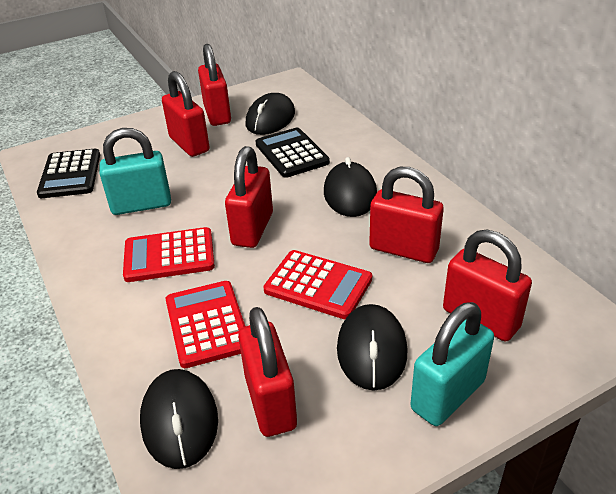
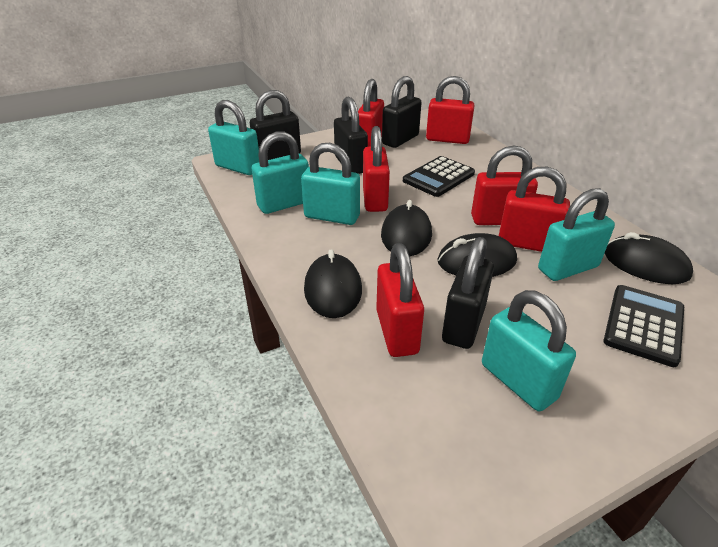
black padlock: 0 -> 4
red calculator: 3 -> 0
turquoise padlock: 2 -> 5

